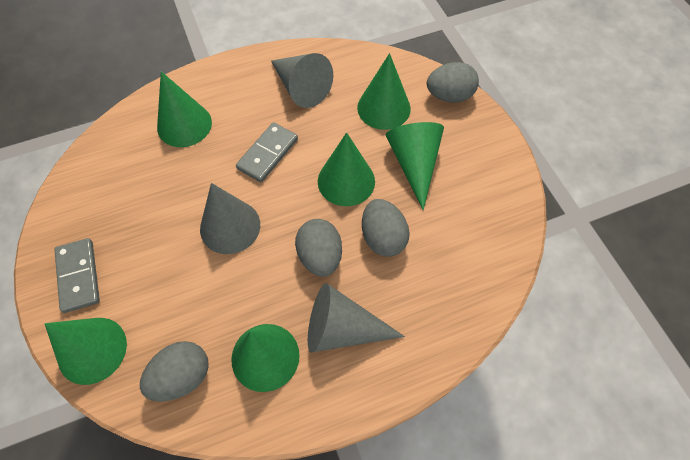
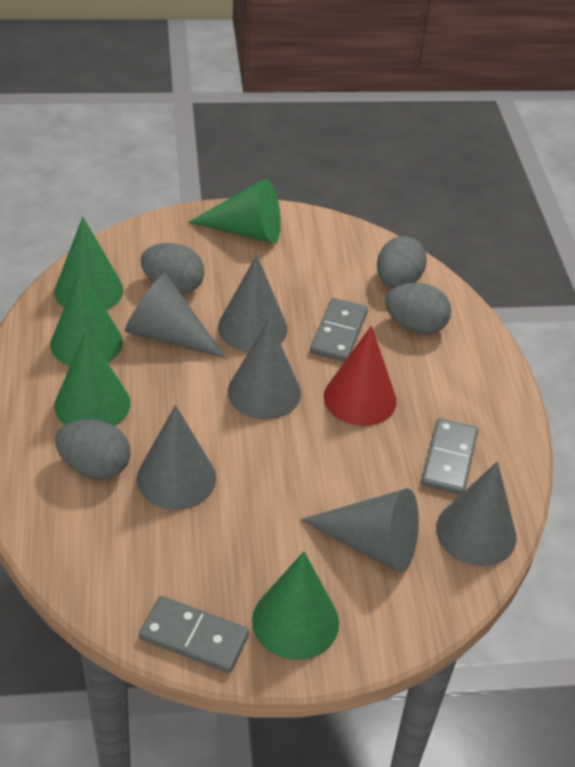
green cone: 6 -> 5
grey cone: 3 -> 6
grey domino: 2 -> 3
red cone: 0 -> 1

